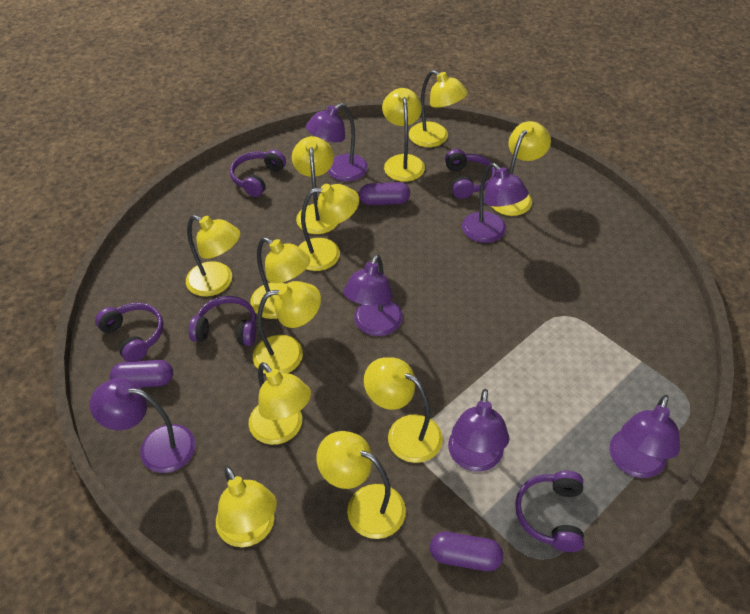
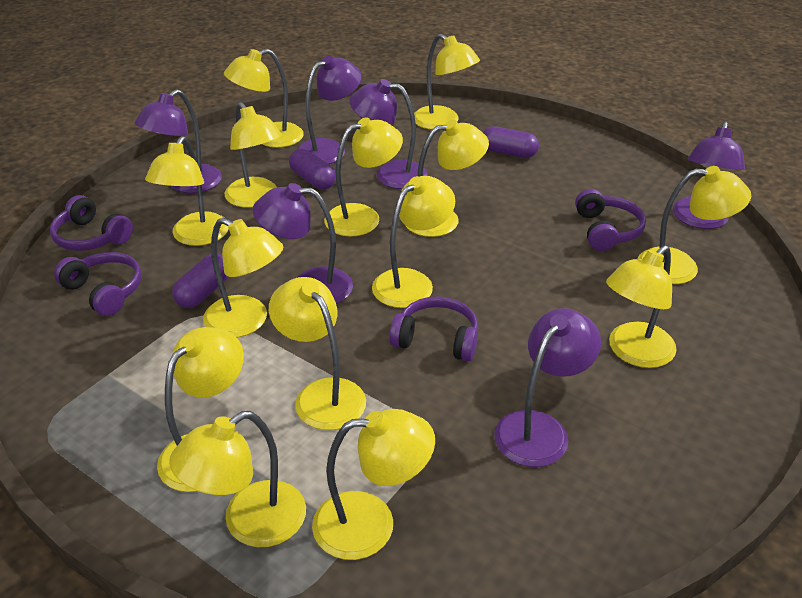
purple headphones: 5 -> 4
yellow lamp: 12 -> 14

